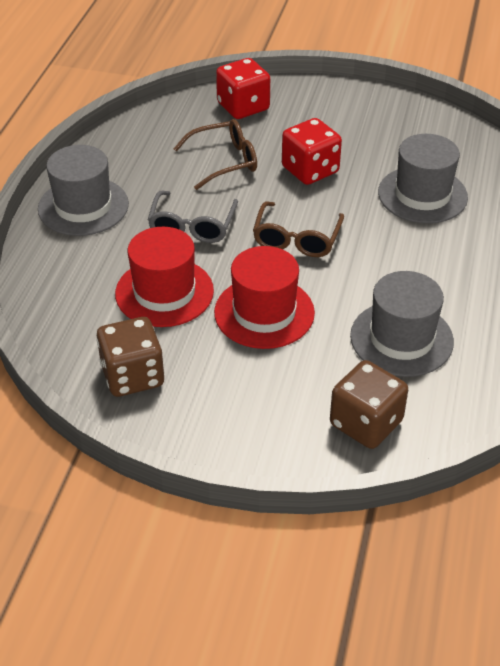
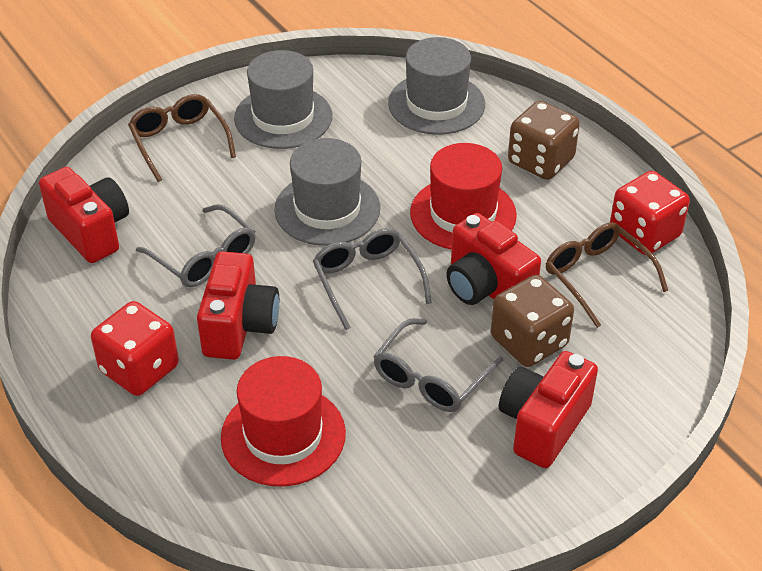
grey glasses: 1 -> 3
red camera: 0 -> 4

